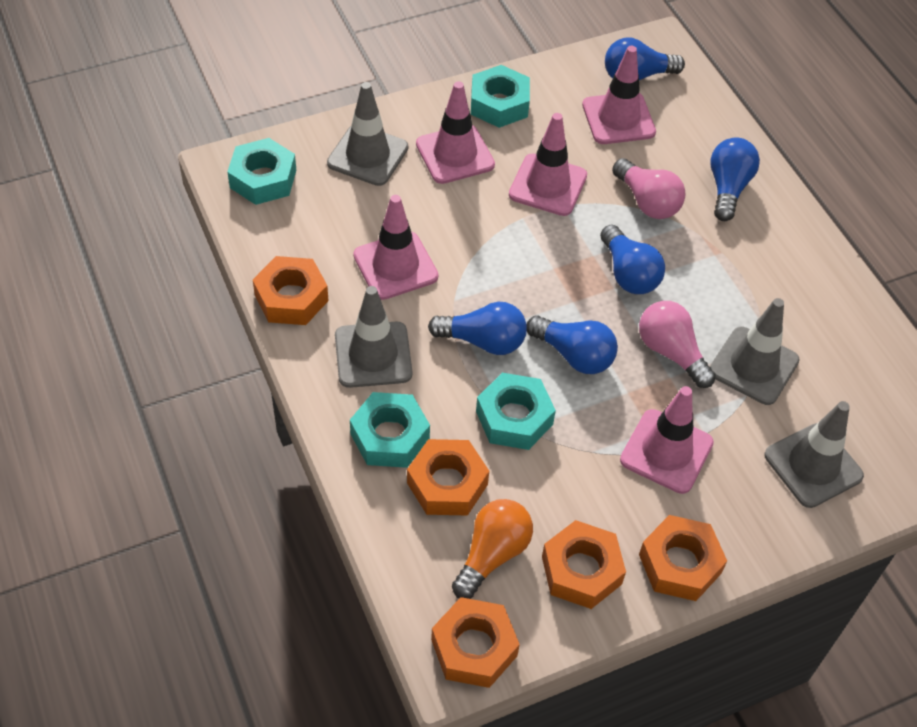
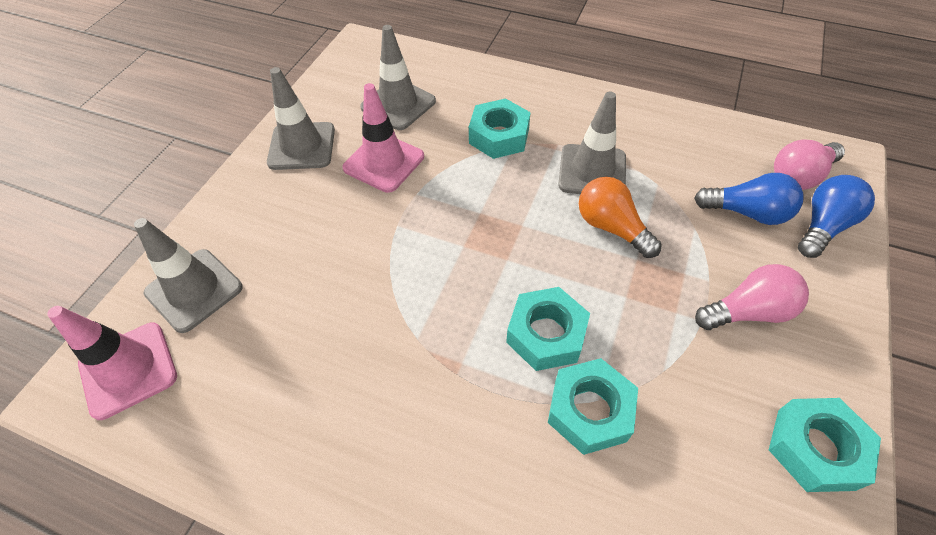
blue light bulb: 5 -> 2
orange nut: 5 -> 0
pink traffic cone: 5 -> 2

